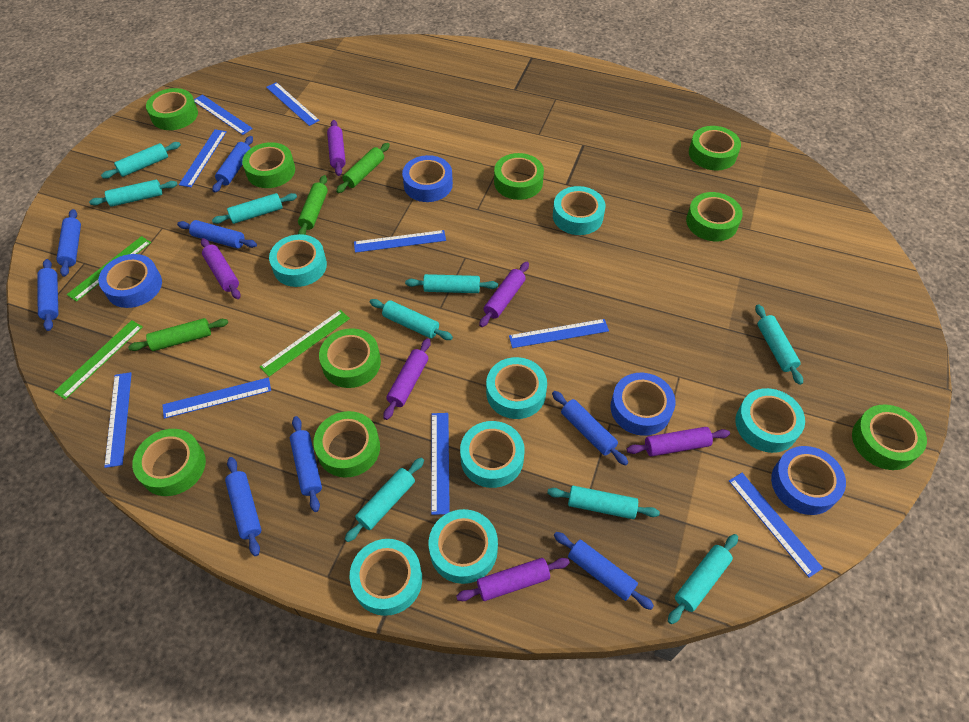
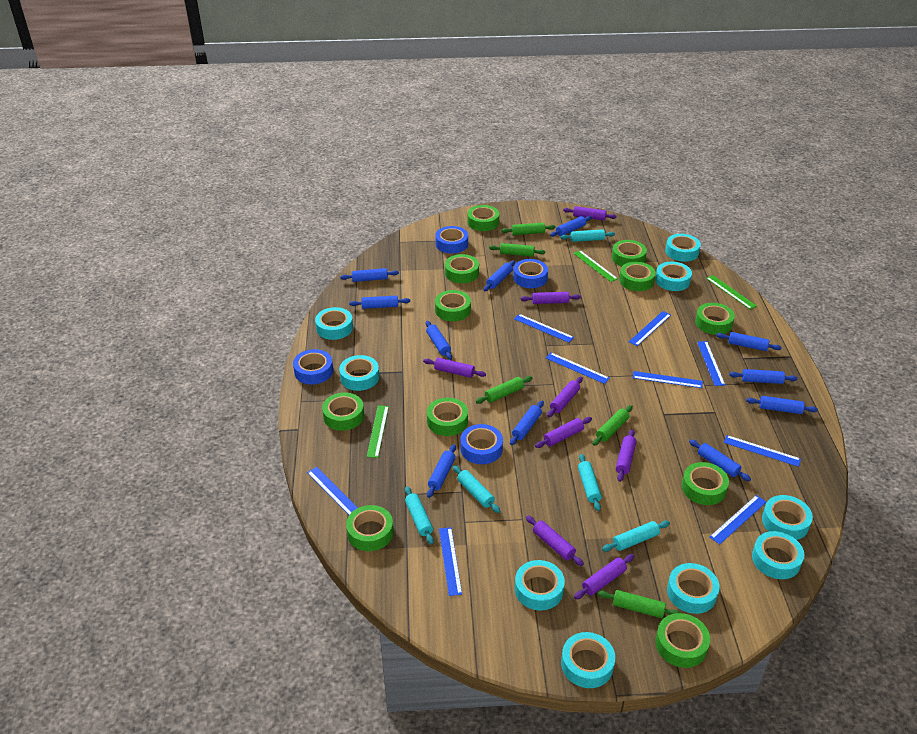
blue rolling pin: 8 -> 11
green rolling pin: 3 -> 5
green tape: 9 -> 11
purple rolling pin: 6 -> 8
turquoise rolling pin: 9 -> 5
turquoise tape: 7 -> 9

